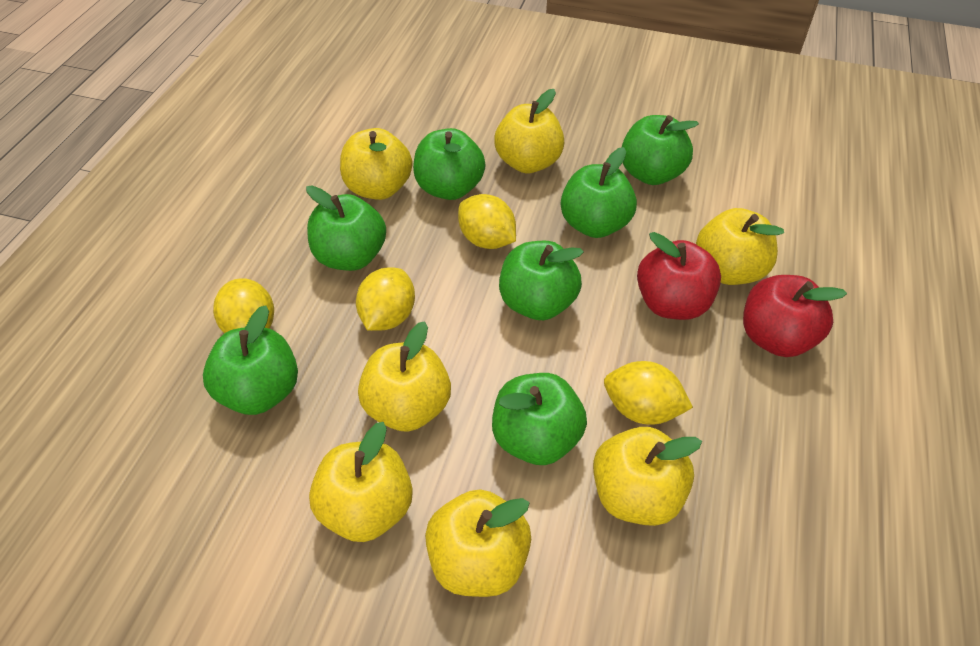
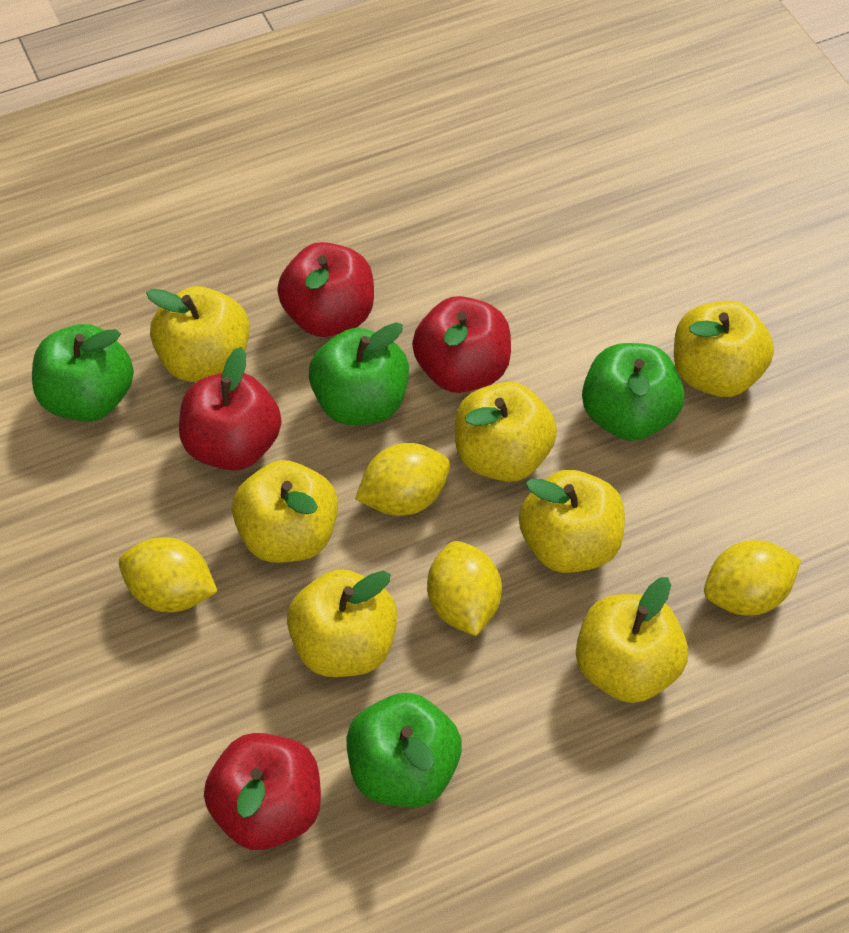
green apple: 7 -> 4
red apple: 2 -> 4

